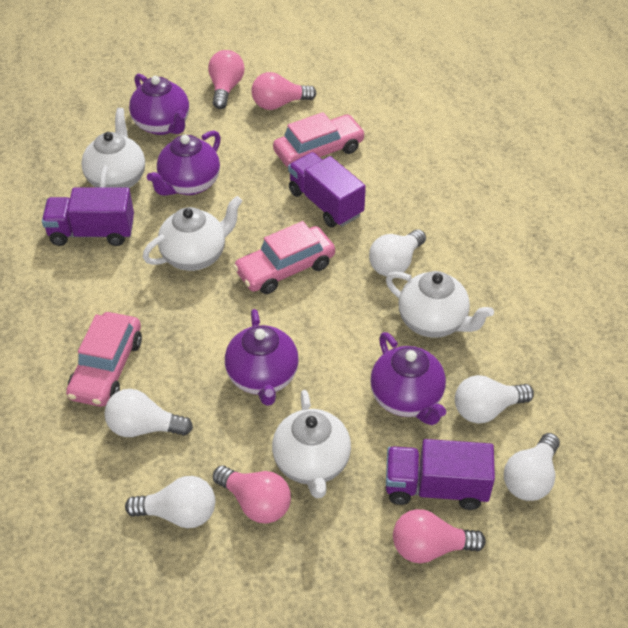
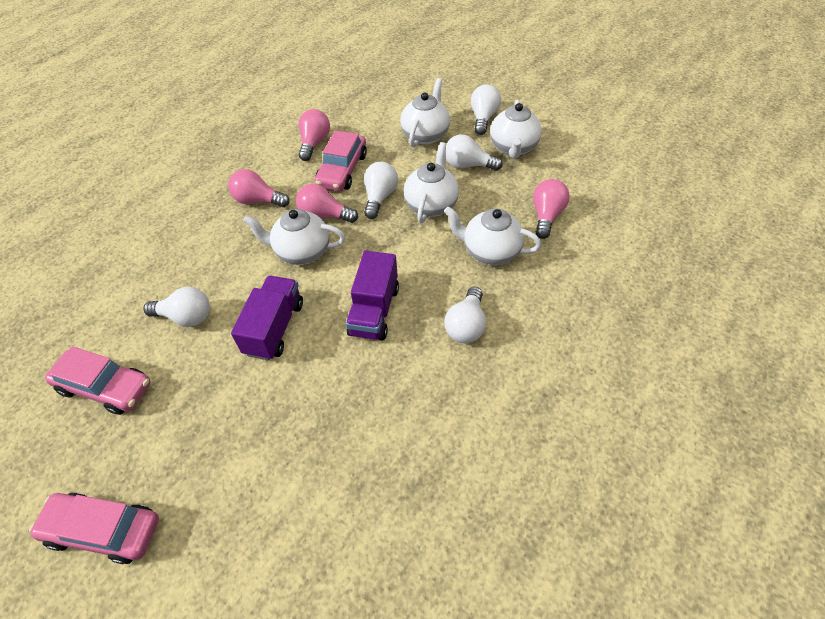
purple teapot: 4 -> 0
purple truck: 3 -> 2
white teapot: 4 -> 5

